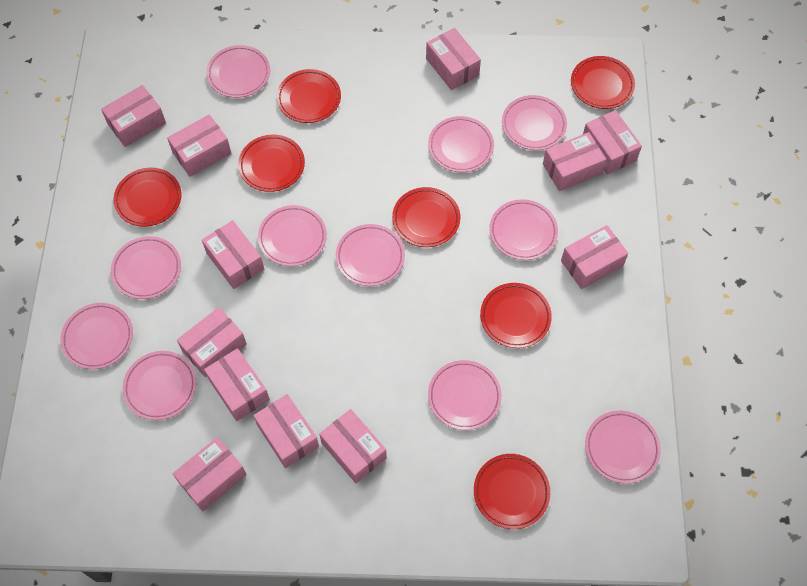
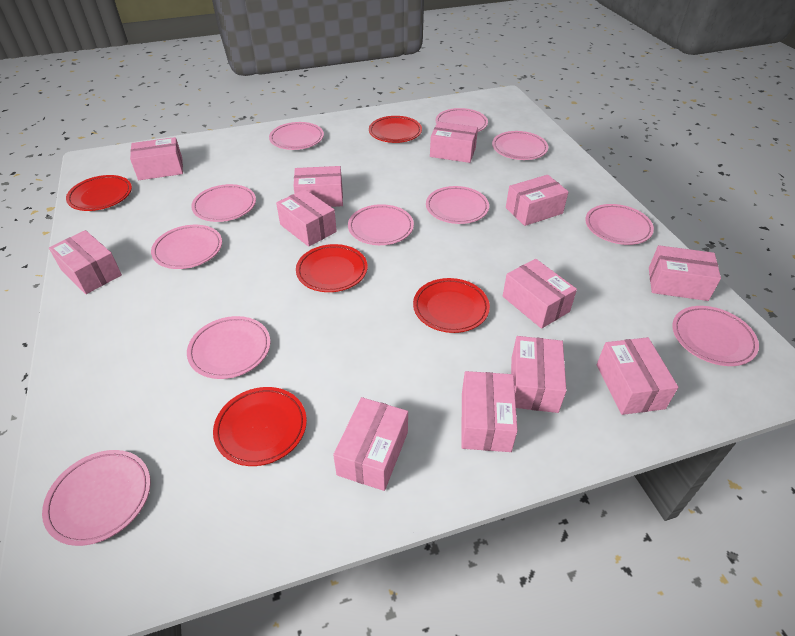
red plate: 7 -> 5

